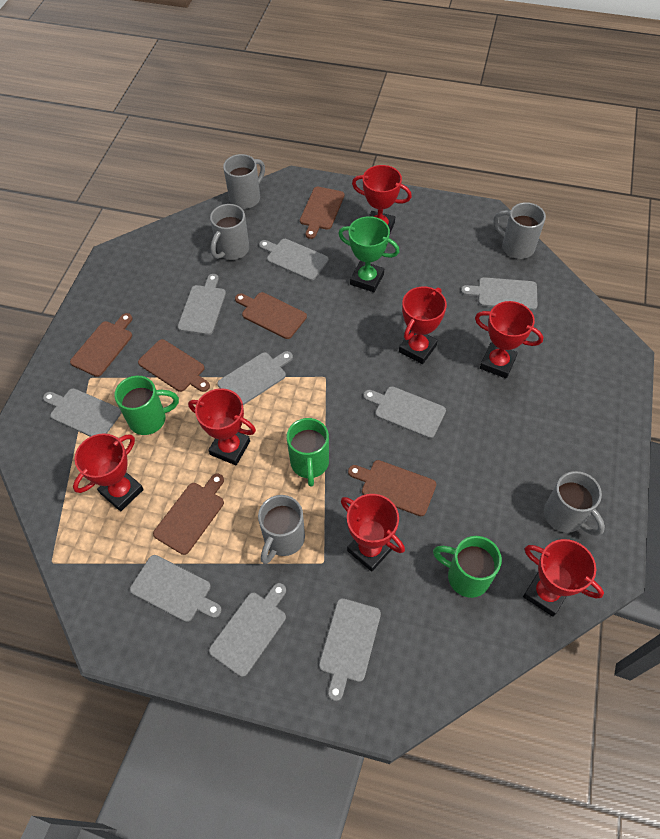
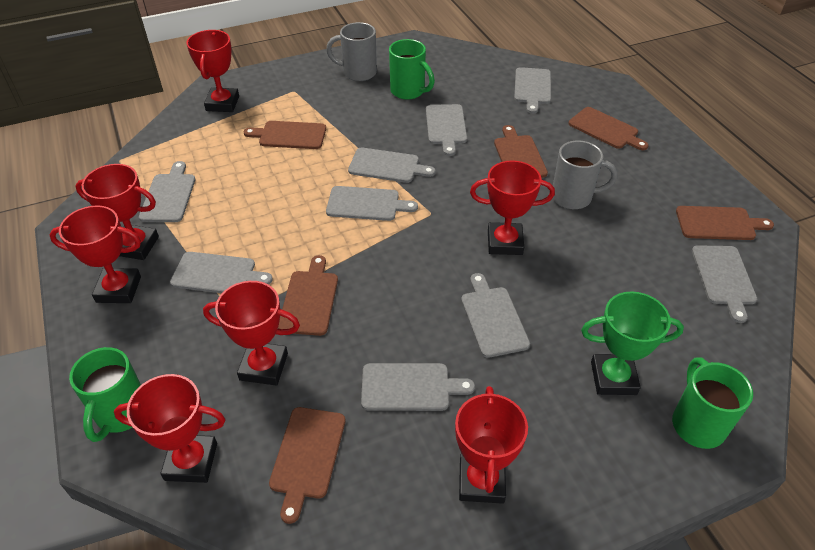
grey mug: 5 -> 2

